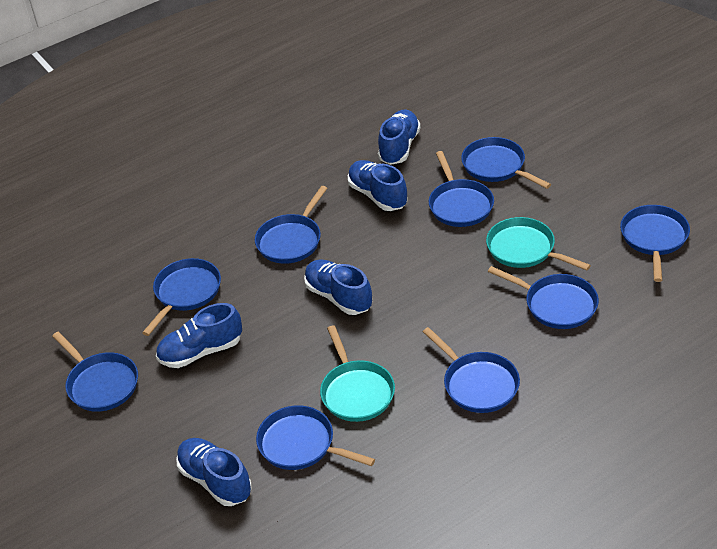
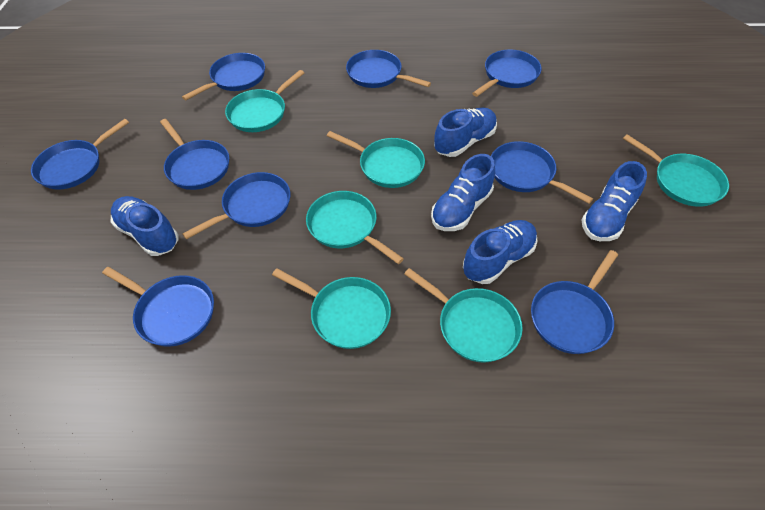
turquoise pan: 2 -> 6

